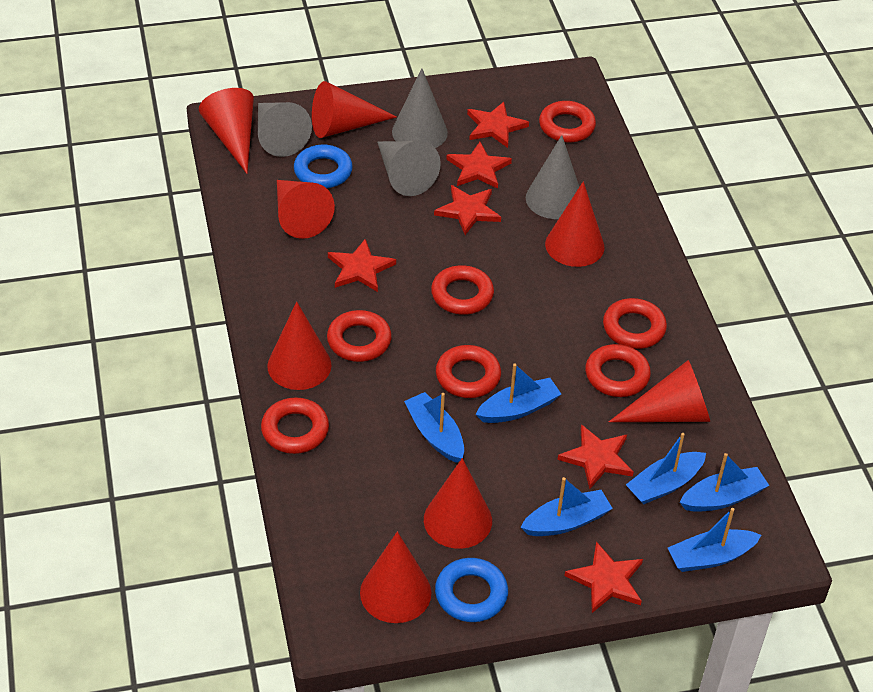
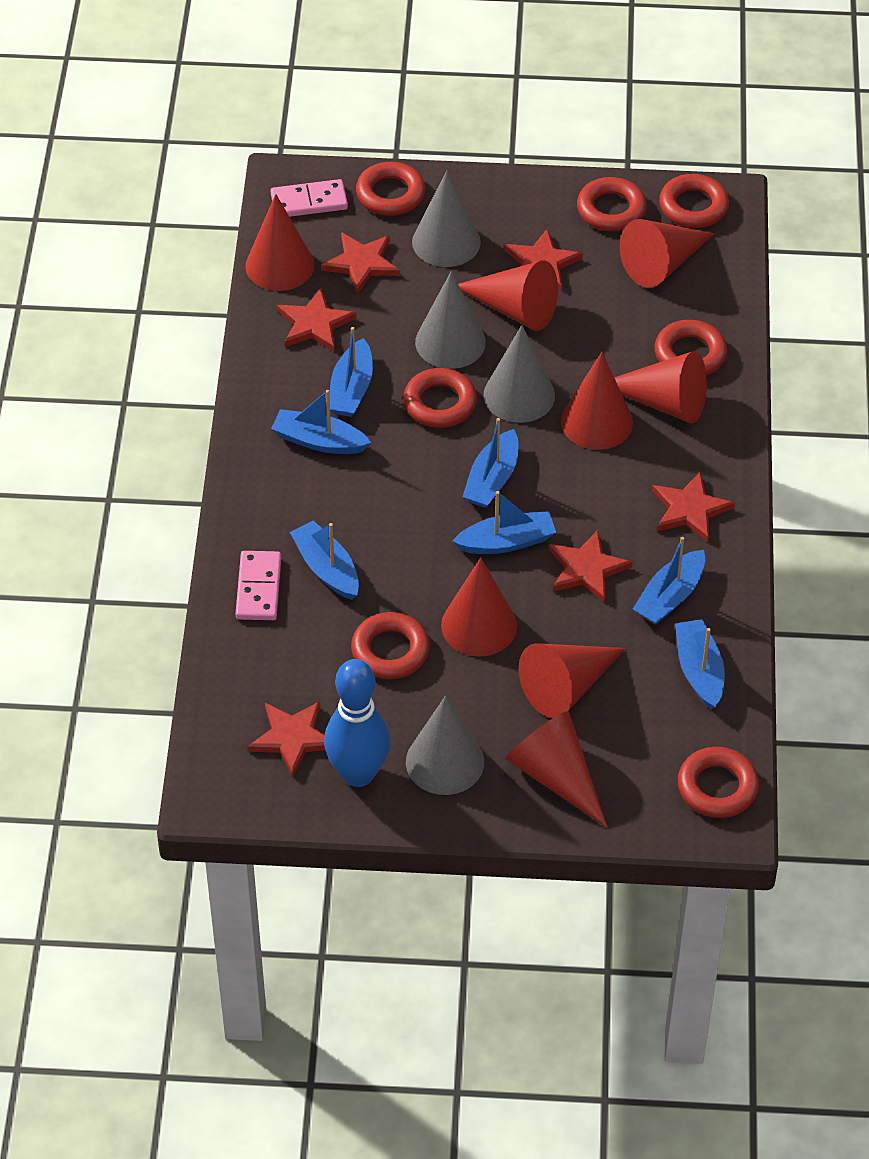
blue boat: 6 -> 7
blue bowling pin: 0 -> 1
blue ring: 2 -> 0
pink domino: 0 -> 2

